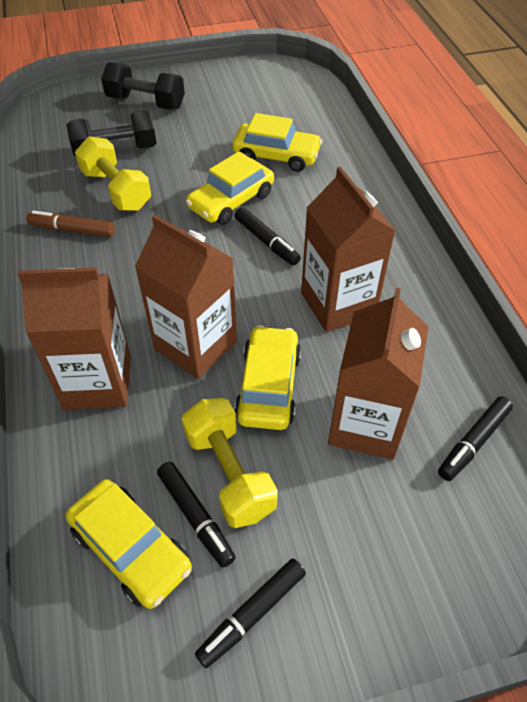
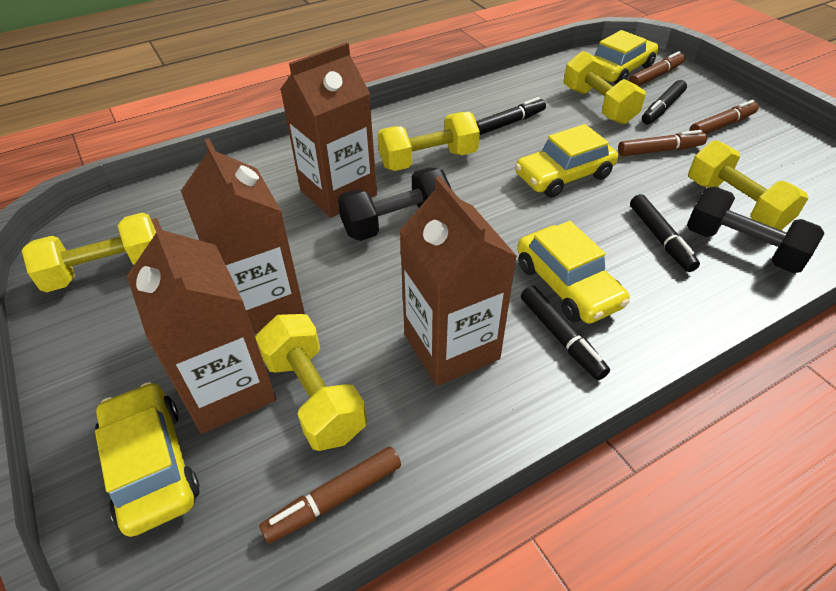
brown marker: 1 -> 4
yellow dumbbell: 2 -> 5

